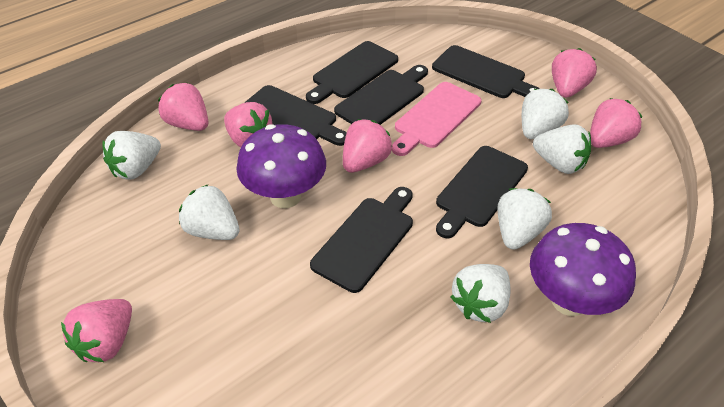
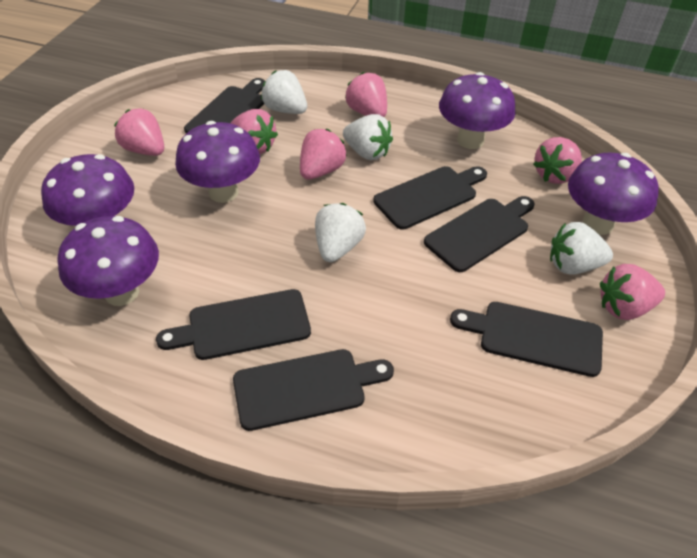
pink cutting board: 1 -> 0
purple mushroom: 2 -> 5
white strawberry: 6 -> 4

